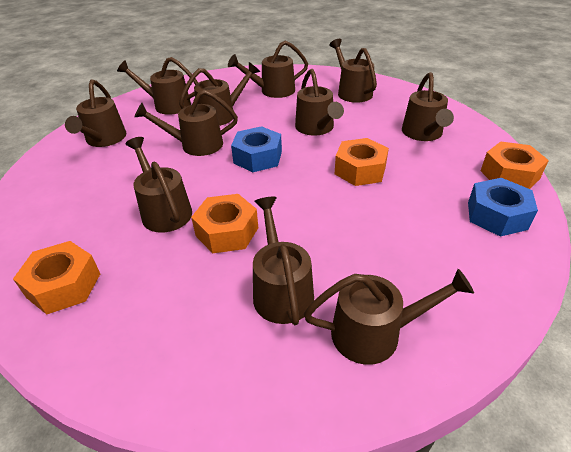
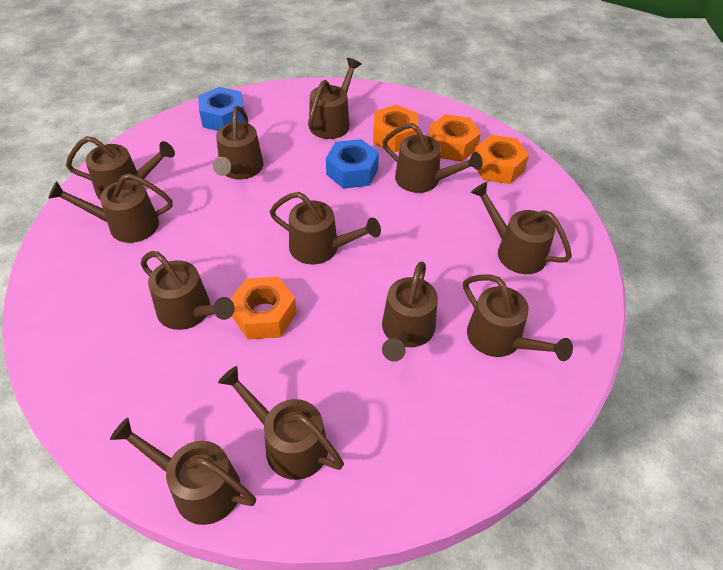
brown watering can: 11 -> 12

